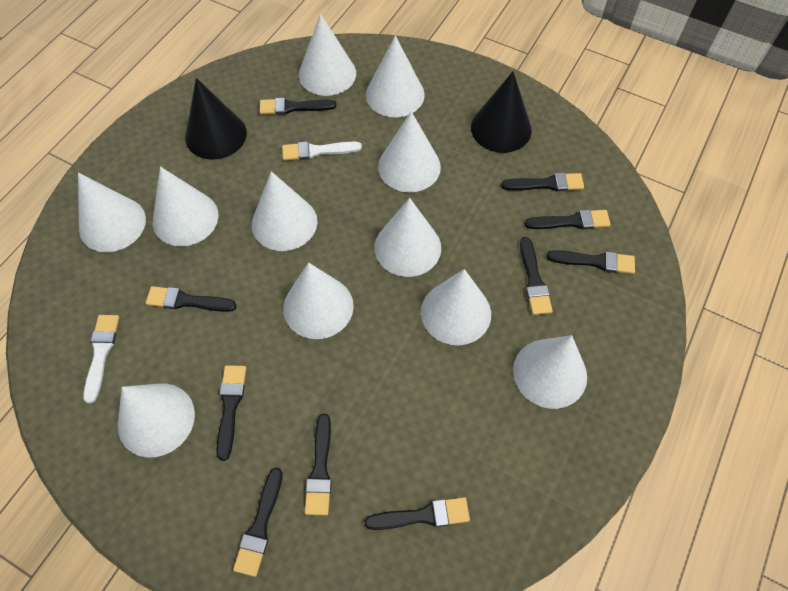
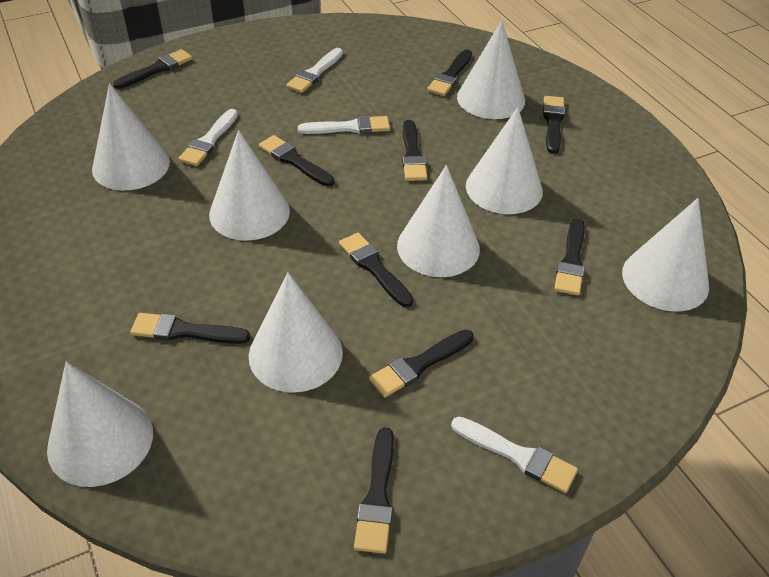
black cone: 2 -> 0
white brush: 2 -> 4
white cone: 11 -> 8

